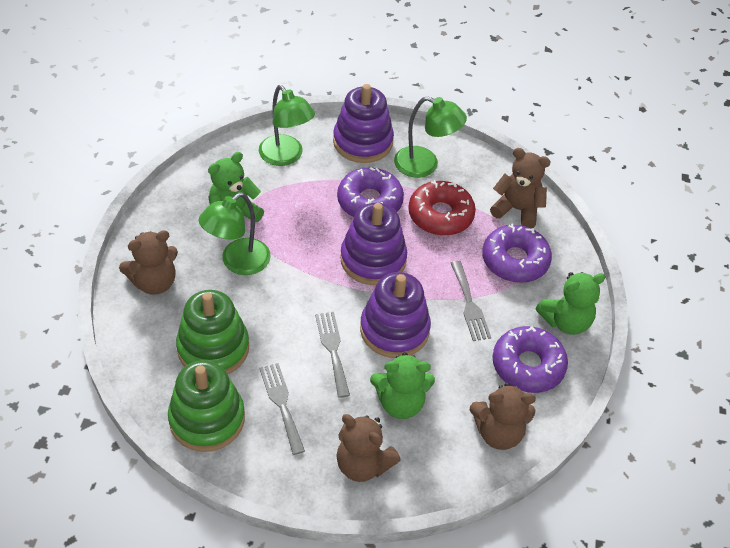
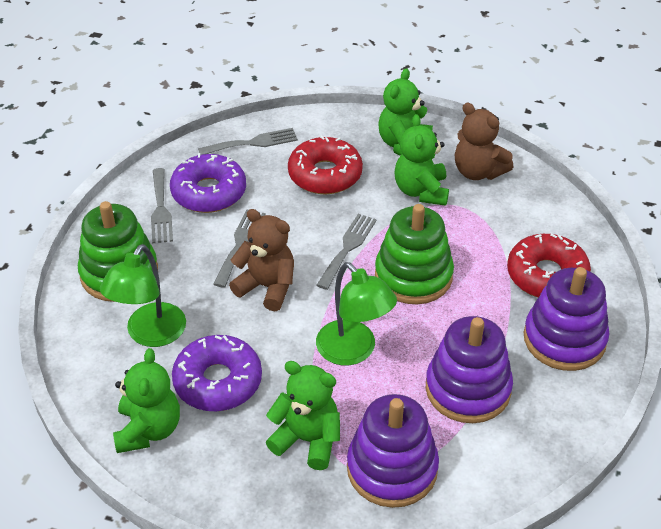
brown teddy bear: 4 -> 2
green lamp: 3 -> 2
green teddy bear: 3 -> 4
grey fork: 3 -> 4
purple donut: 3 -> 2
red donut: 1 -> 2

